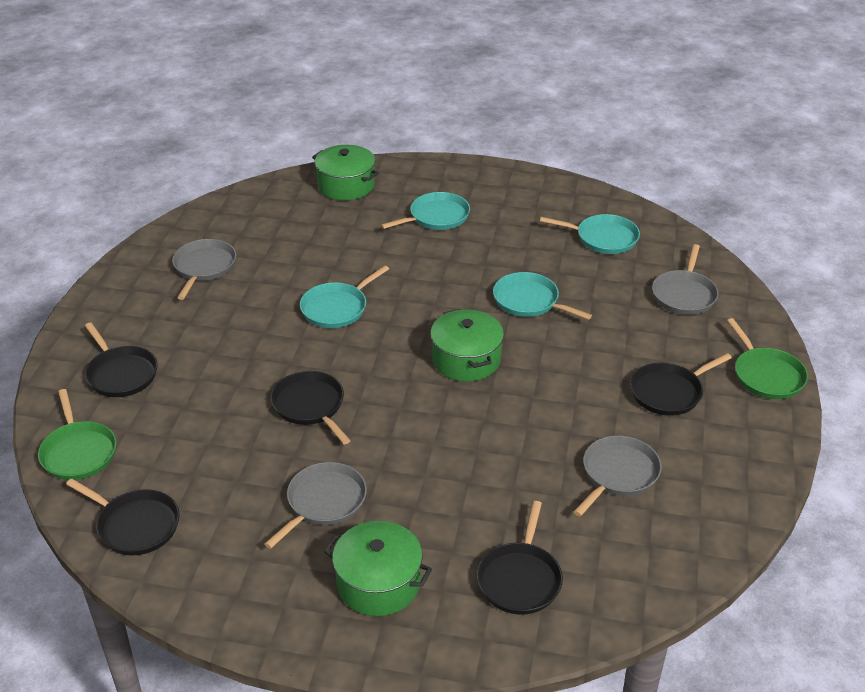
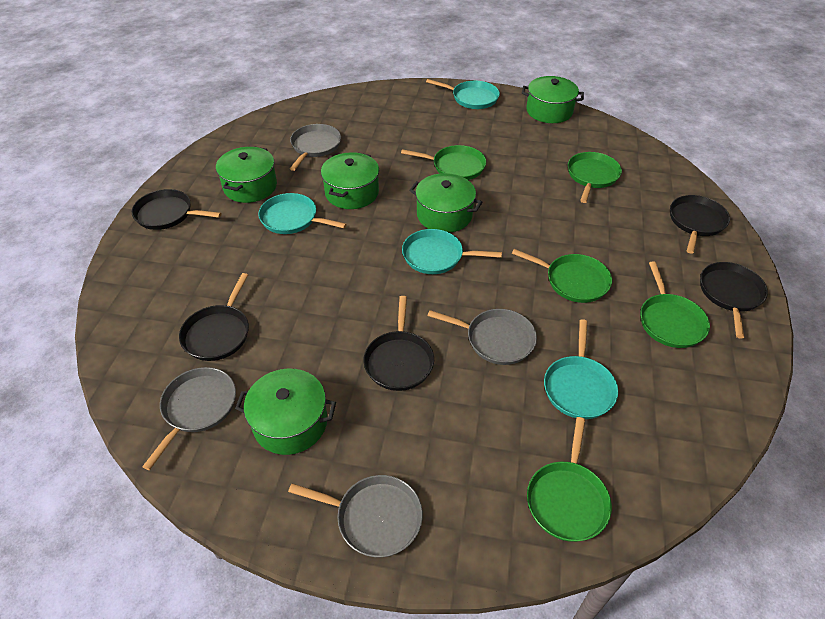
green pan: 2 -> 5
green pot: 3 -> 5

